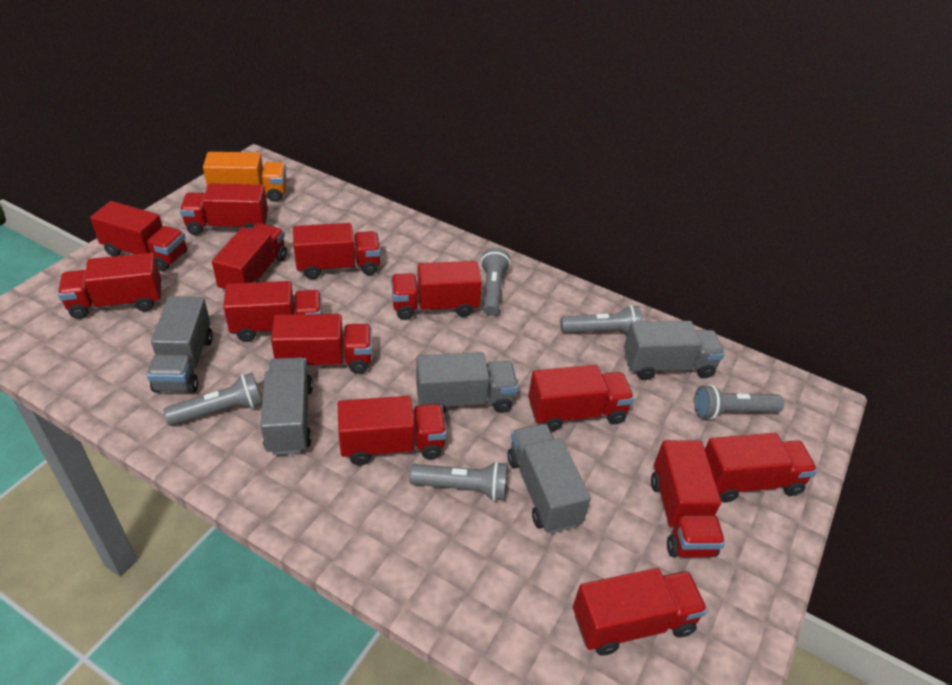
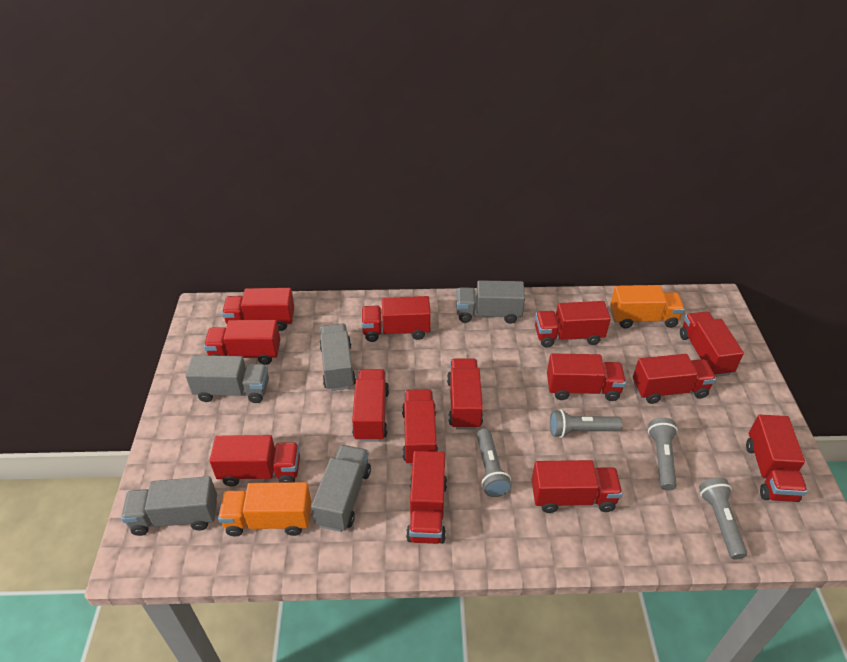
grey flashlight: 5 -> 4
orange truck: 1 -> 2
red truck: 13 -> 14

